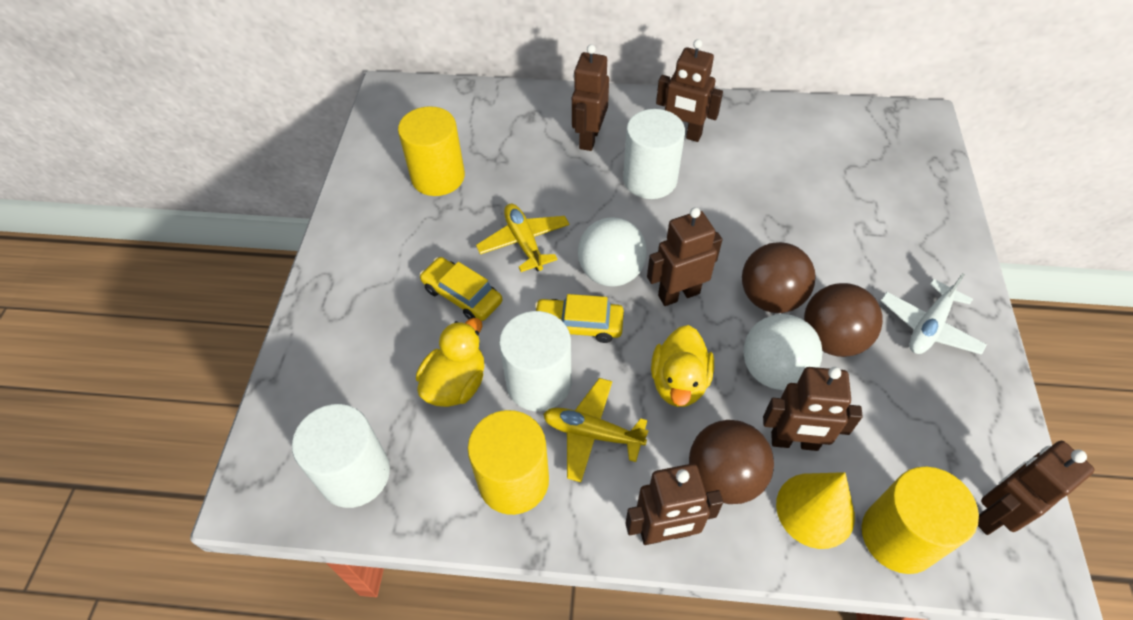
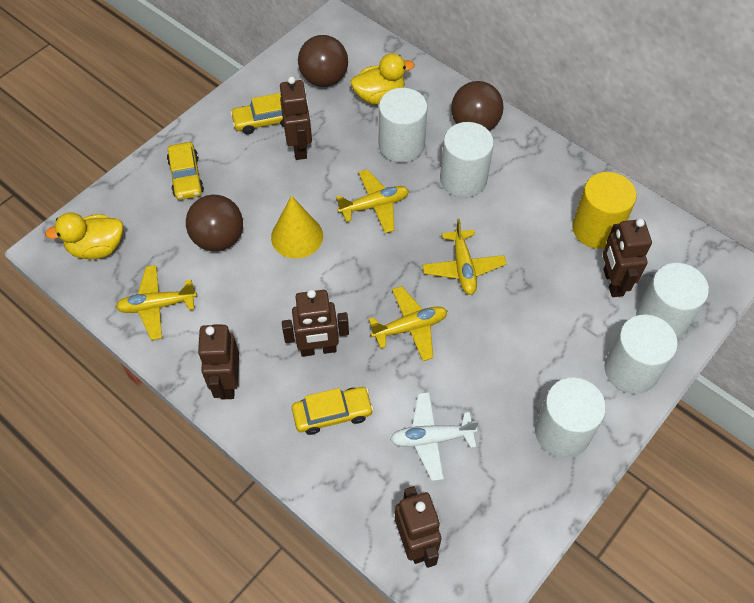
brown robot: 6 -> 5
white ball: 2 -> 0
white cylinder: 3 -> 5
yellow car: 2 -> 3
yellow cylinder: 3 -> 1
yellow plane: 2 -> 4

